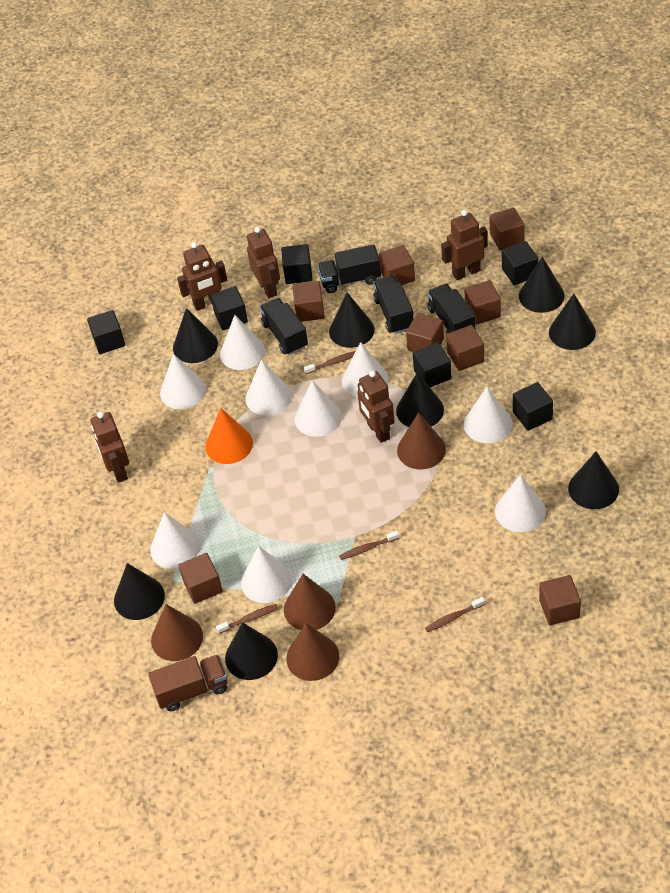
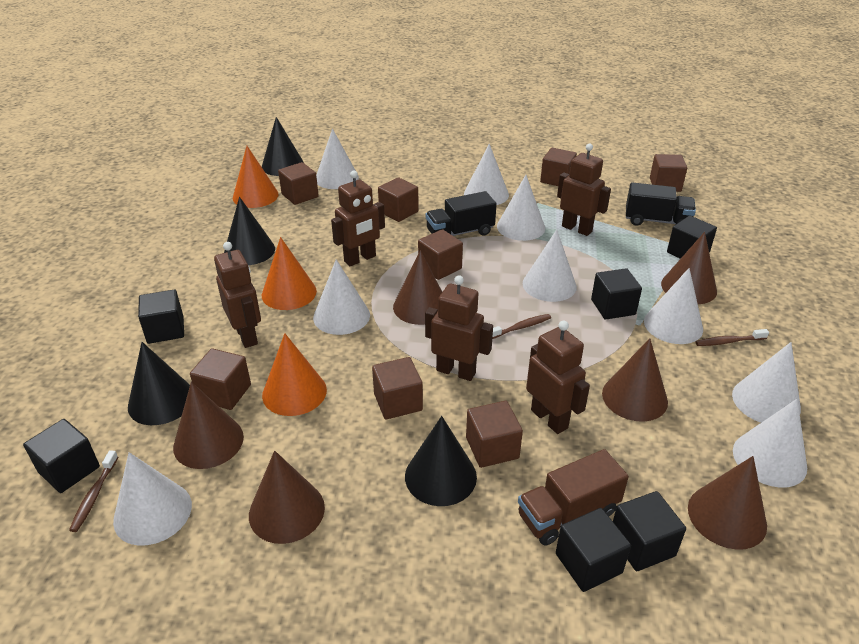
black cone: 8 -> 4
black truck: 4 -> 2
brown cone: 4 -> 6
brown toothbrush: 4 -> 3
orange cone: 1 -> 3

